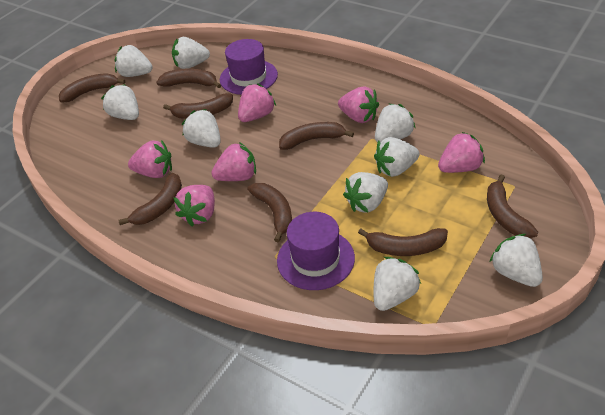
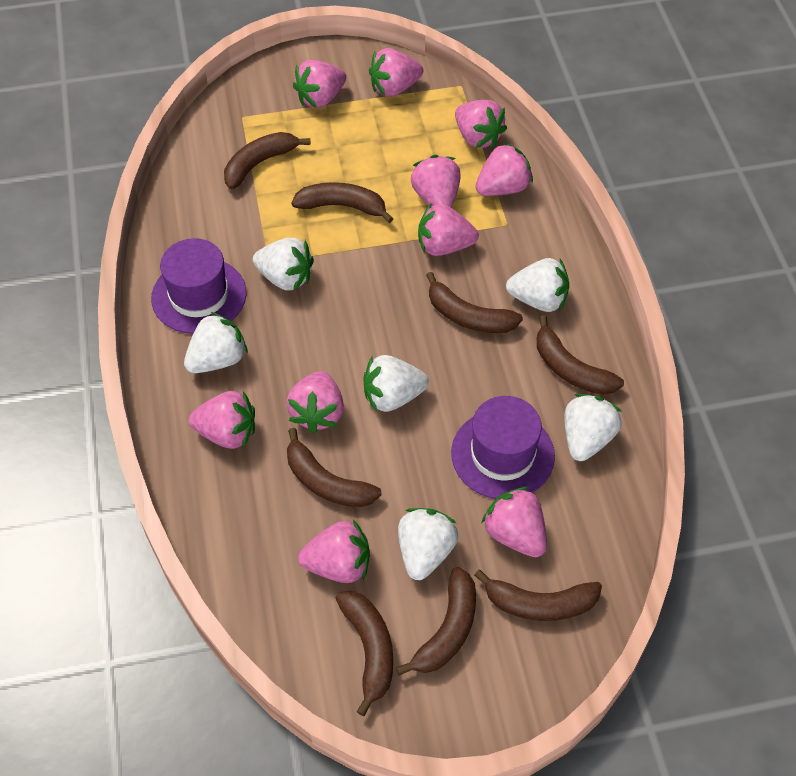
pink strawberry: 6 -> 10
white strawberry: 9 -> 6

